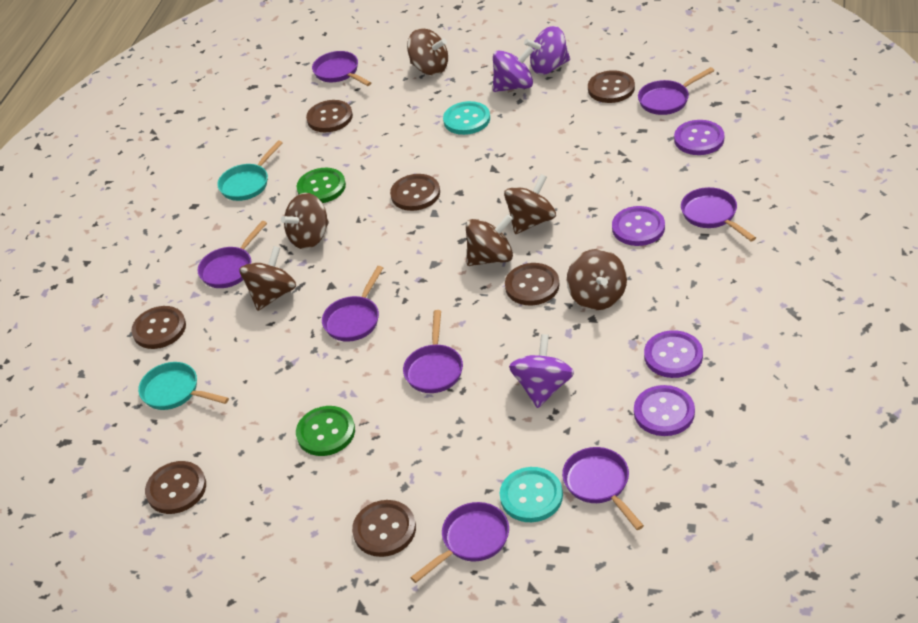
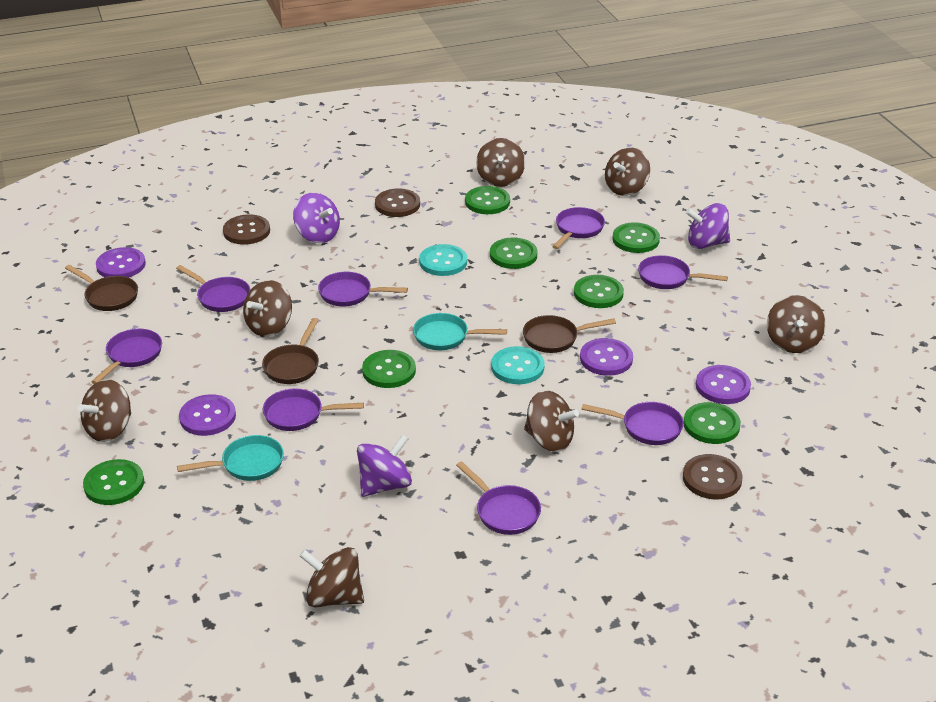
brown button: 7 -> 3
brown pan: 0 -> 3
brown spinning top: 6 -> 7
green button: 2 -> 7

